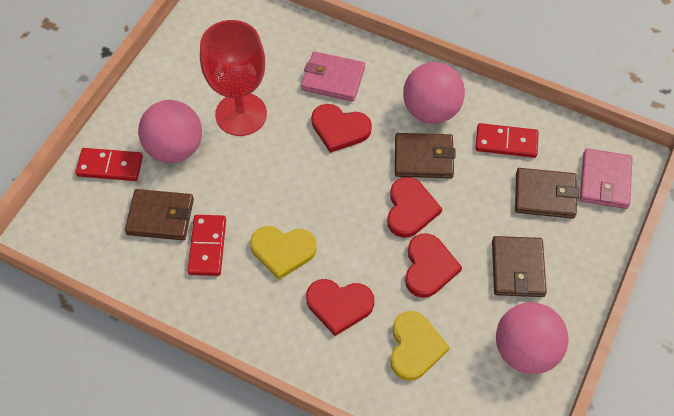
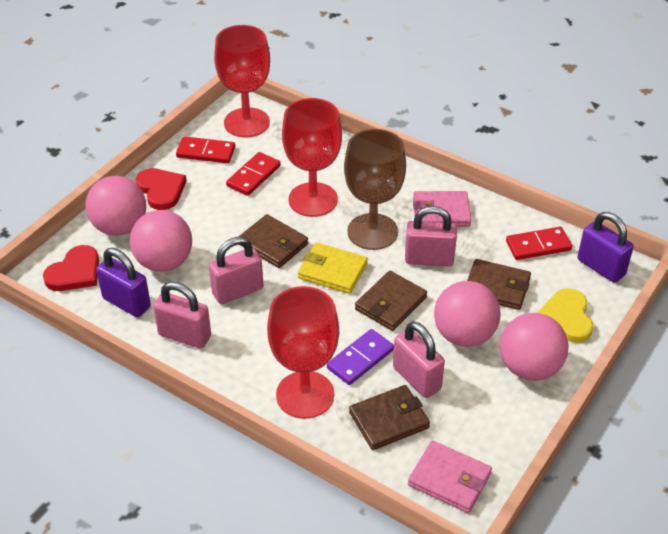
brown goblet: 0 -> 1
pink ball: 3 -> 4
pink padlock: 0 -> 4
purple domino: 0 -> 1
purple padlock: 0 -> 2
red goblet: 1 -> 3
red heart: 4 -> 2
yellow heart: 2 -> 1
yellow wallet: 0 -> 1

